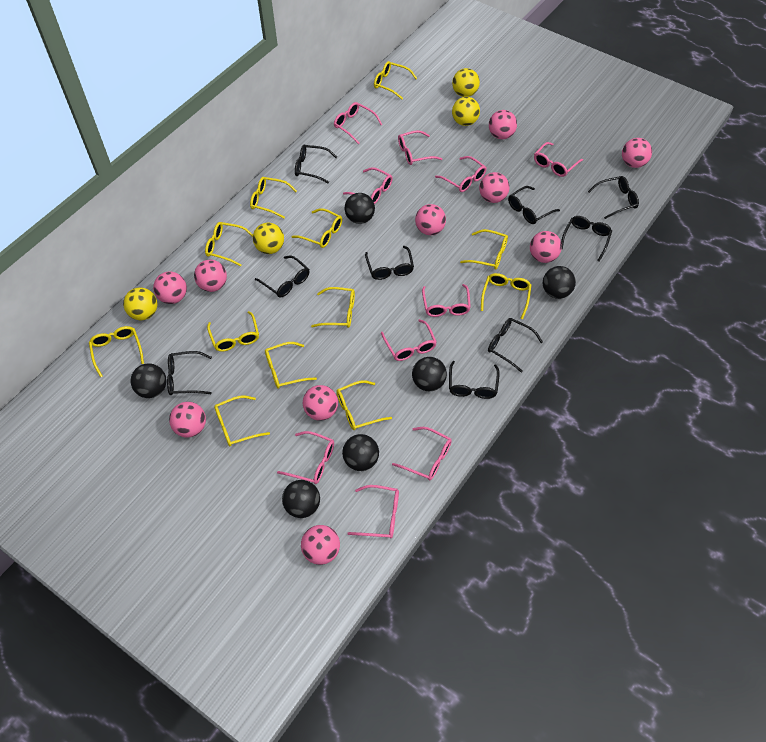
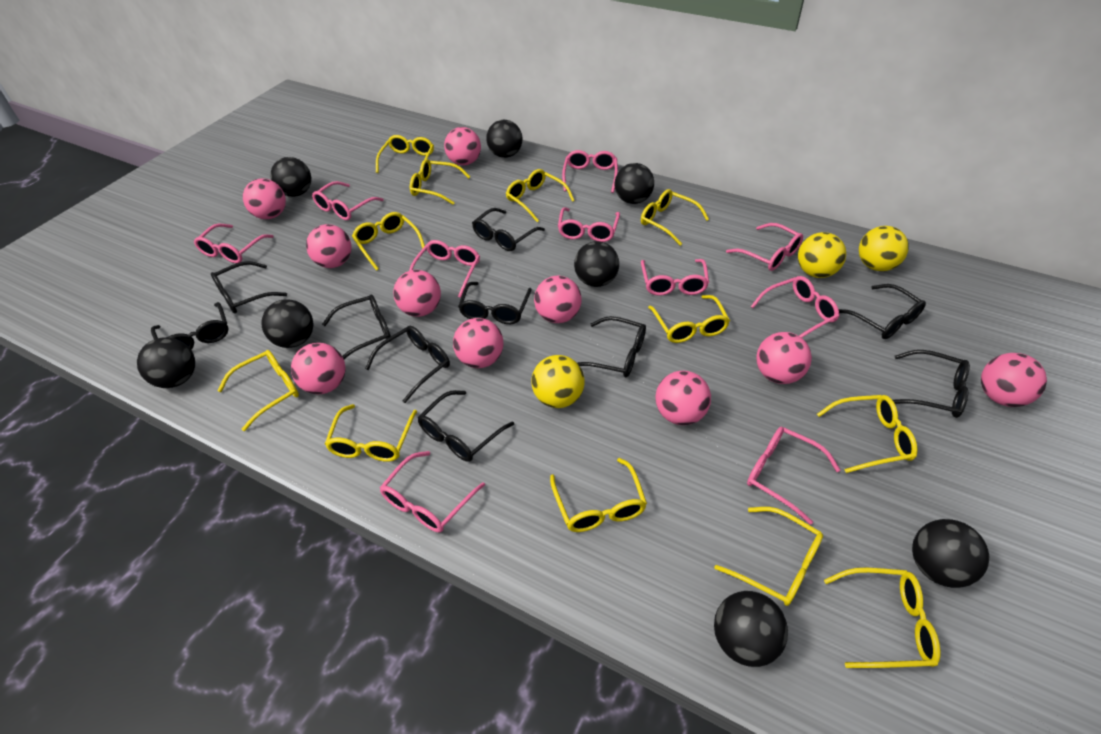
black ball: 6 -> 8
black glasses: 9 -> 10
yellow ball: 4 -> 3

